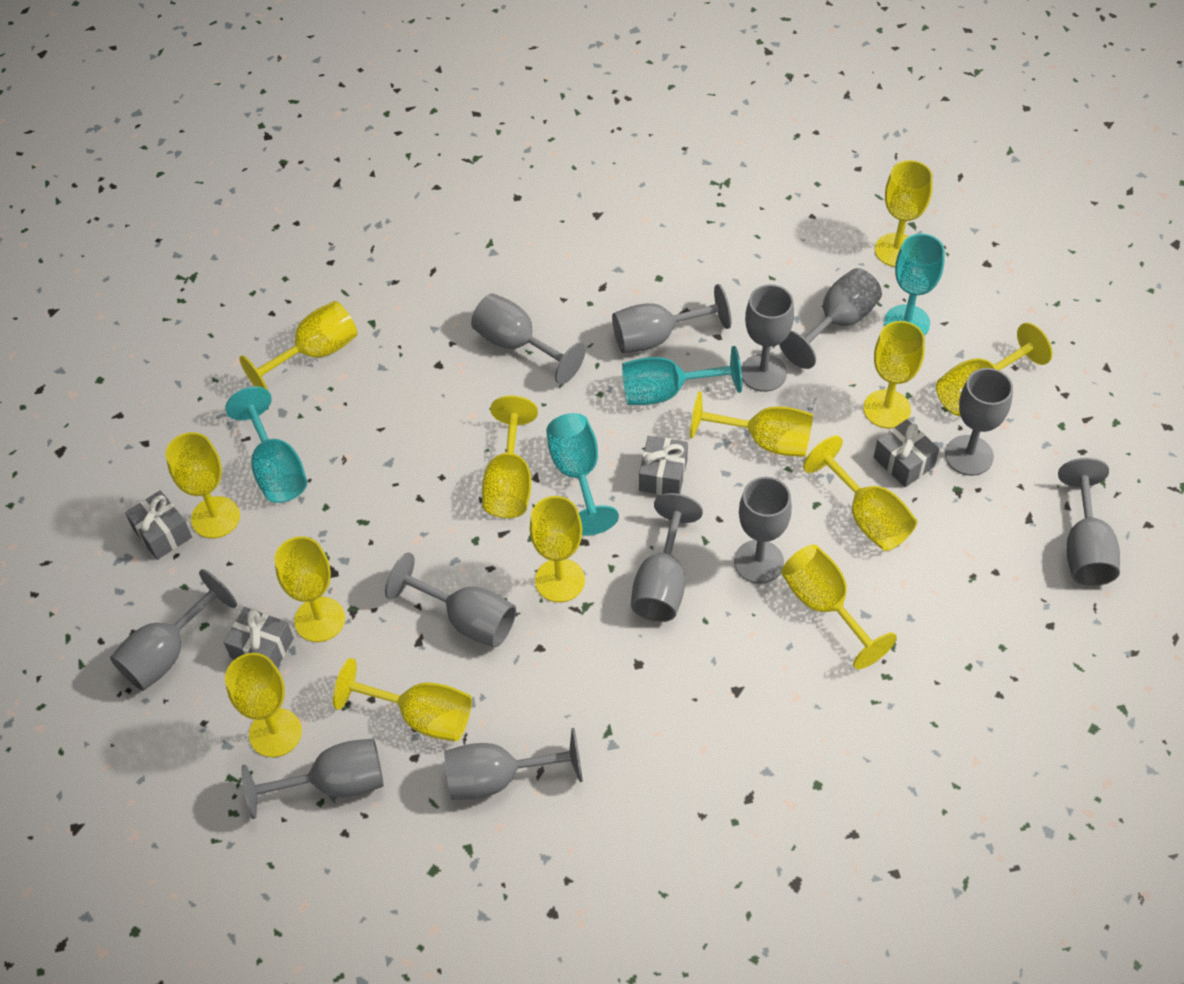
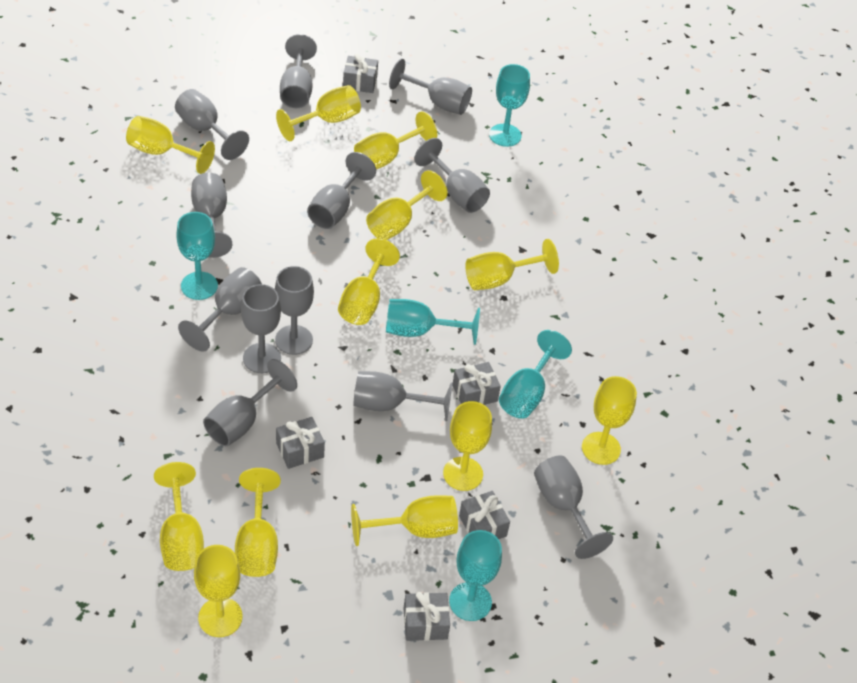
grey gift: 4 -> 5
turquoise goblet: 4 -> 5
yellow goblet: 13 -> 12

